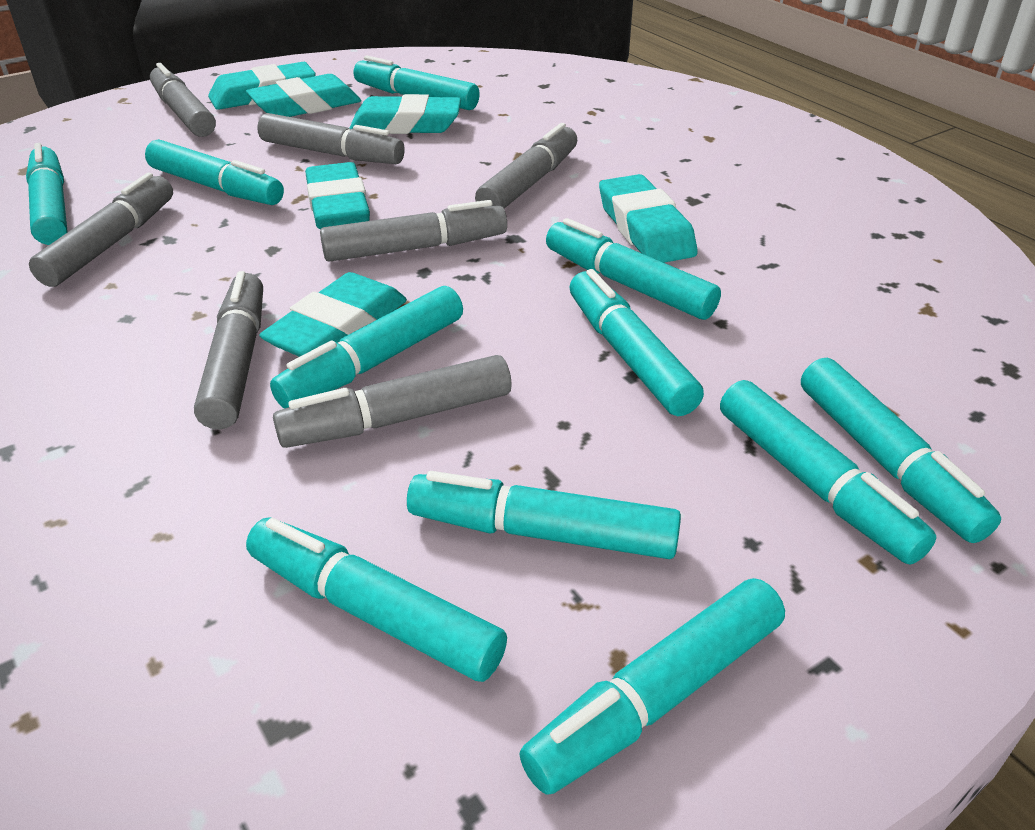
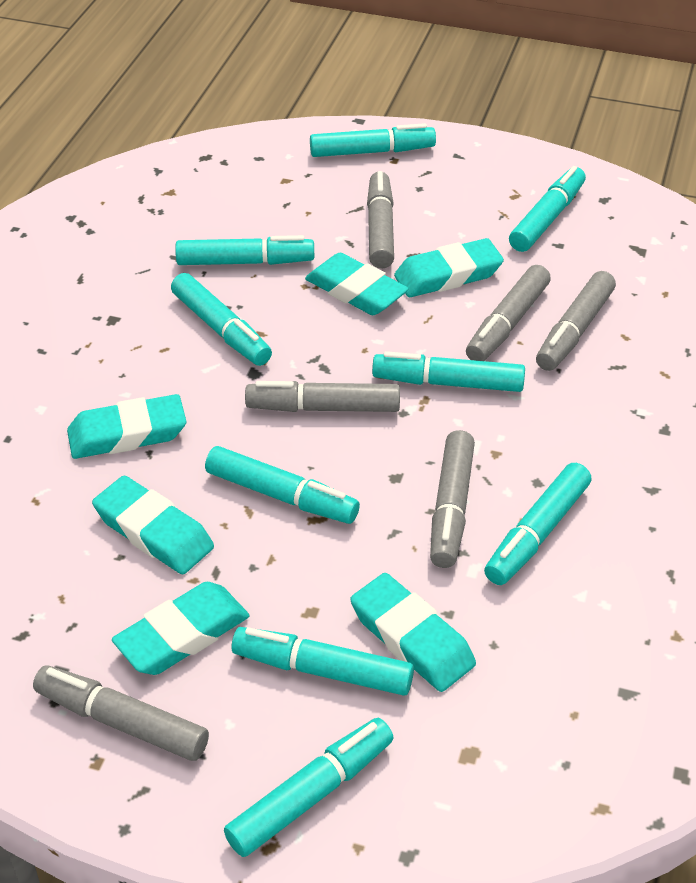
grey marker: 7 -> 6
turquoise marker: 11 -> 9

